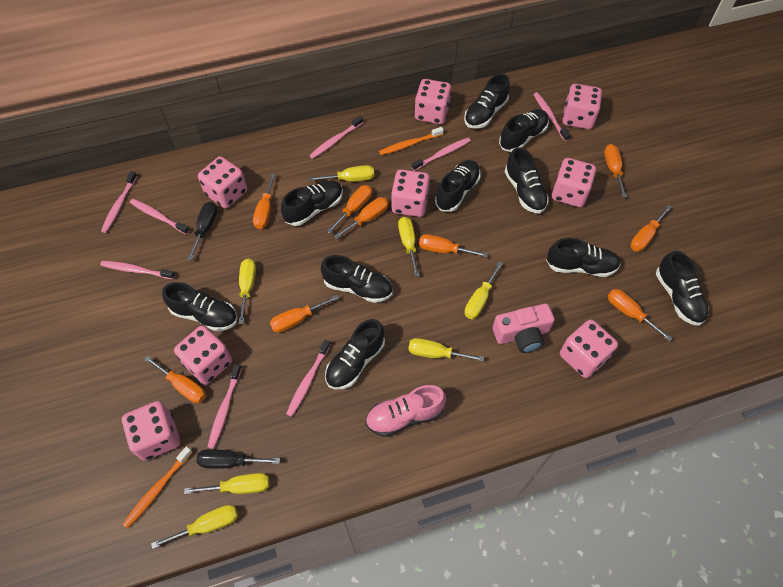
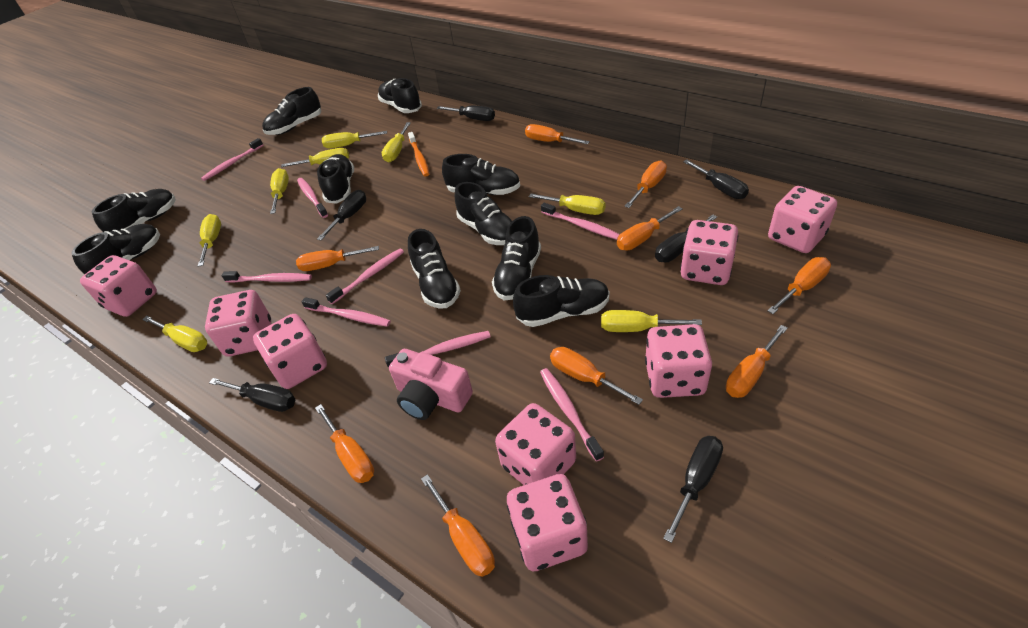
black screwdriver: 2 -> 6
orange toothbrush: 2 -> 1
pink shoe: 1 -> 0
yellow screwdriver: 7 -> 8

